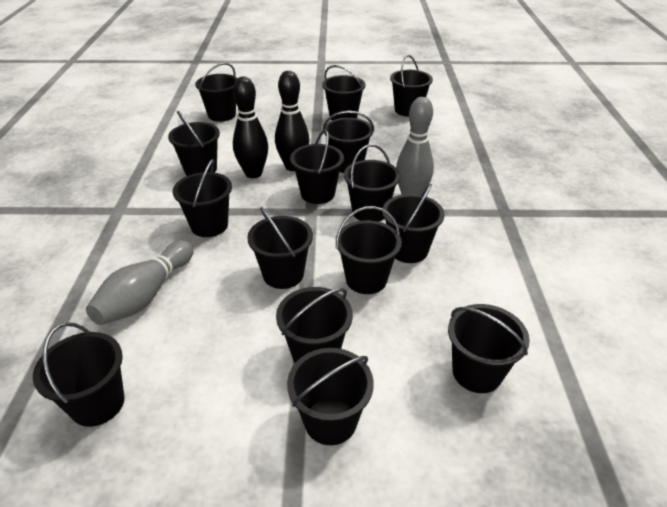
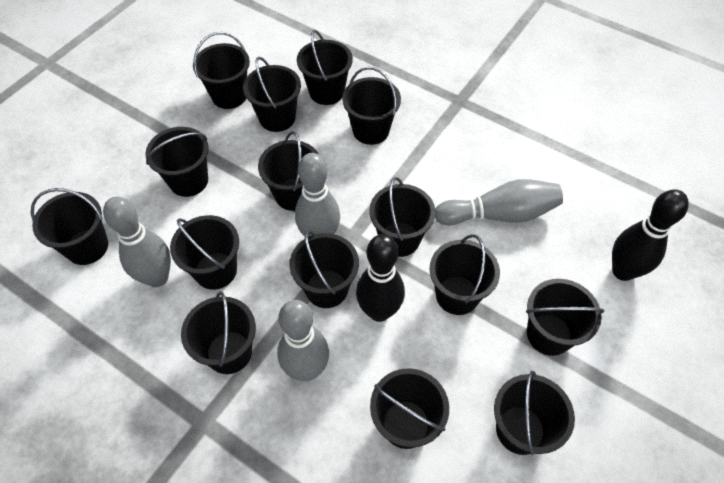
grey bowling pin: 2 -> 4

